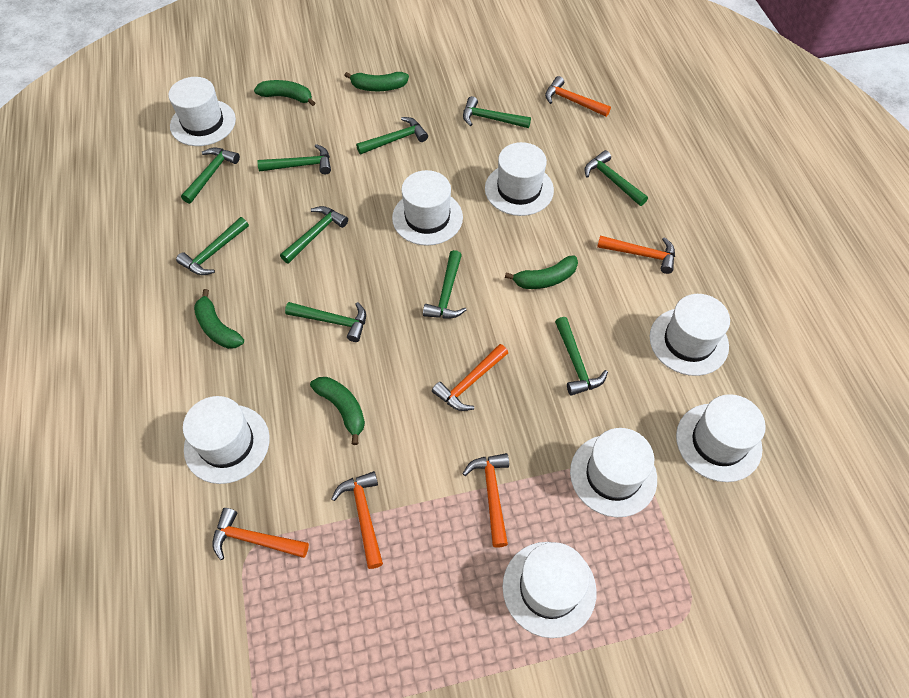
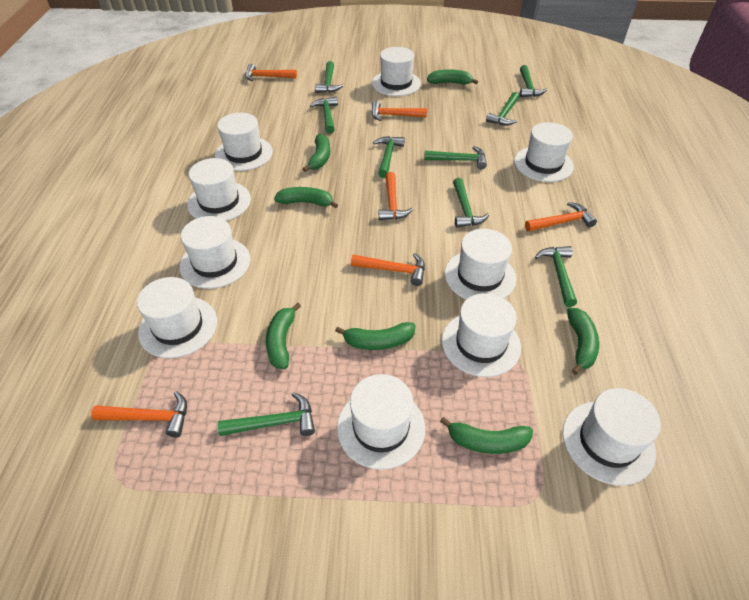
green banana: 5 -> 7
green hammer: 10 -> 9
white hat: 8 -> 10

